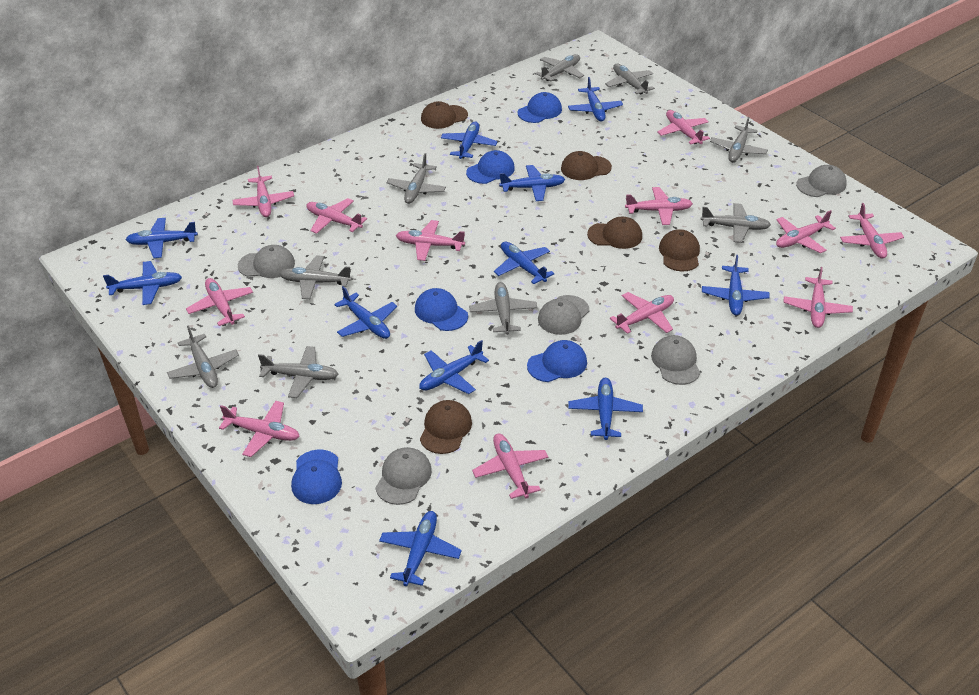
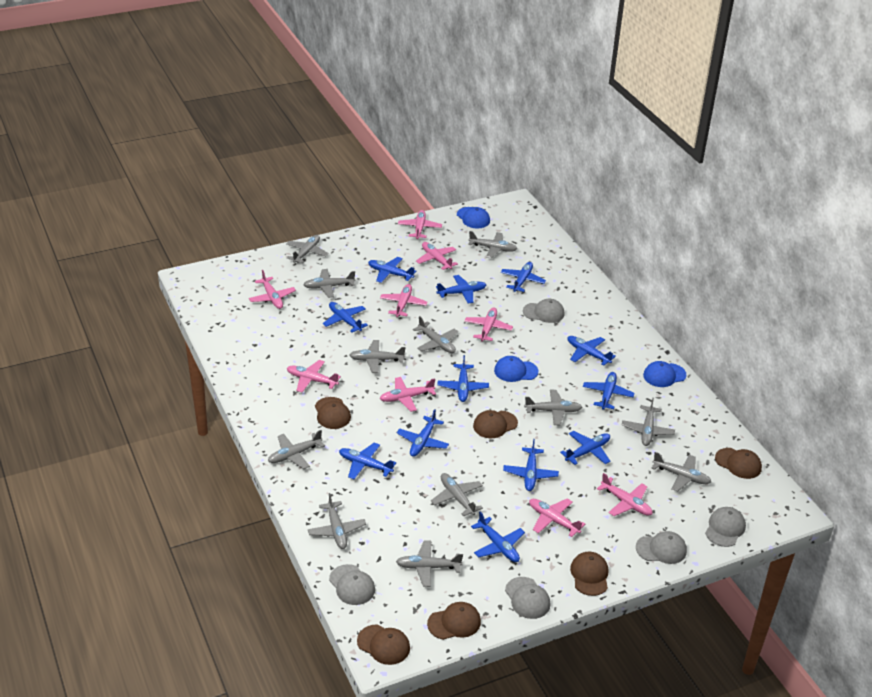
blue cap: 5 -> 3
blue plane: 11 -> 12
brown cap: 5 -> 6
grey plane: 9 -> 12
pink plane: 12 -> 9

